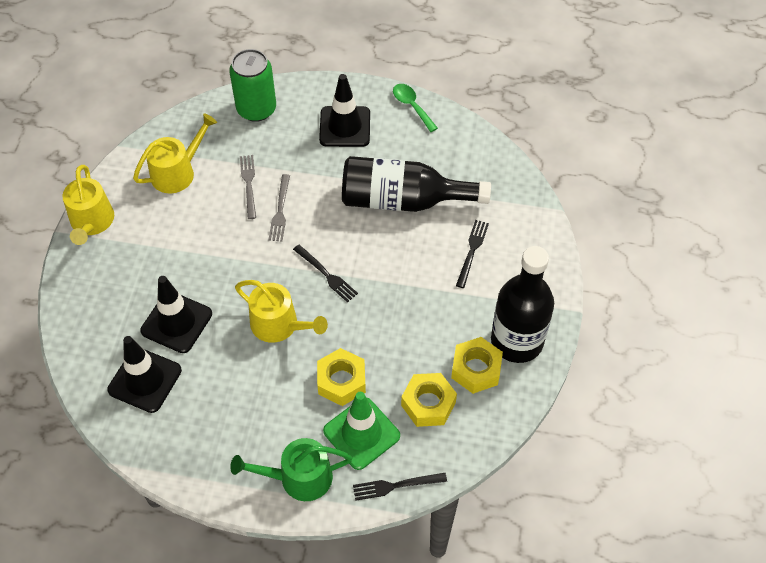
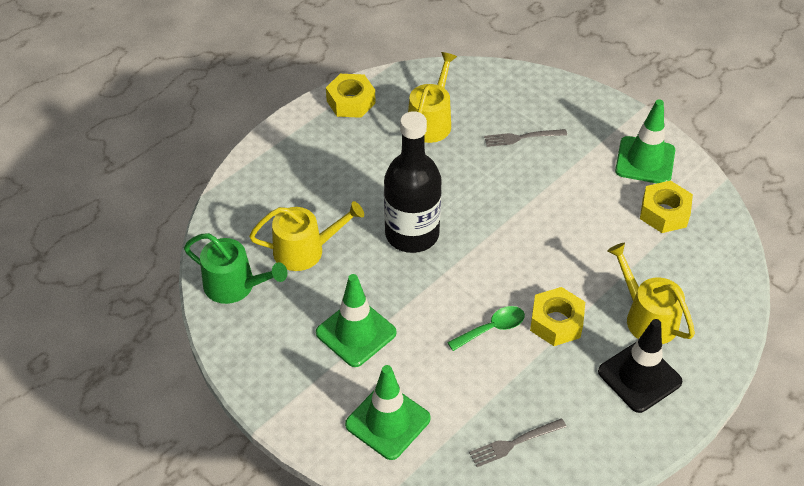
black bottle: 2 -> 1
black fork: 3 -> 0
black traffic cone: 3 -> 1
green can: 1 -> 0
green traffic cone: 1 -> 3

